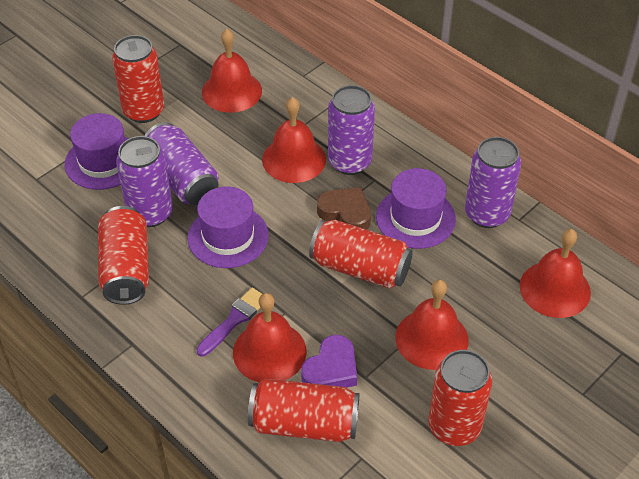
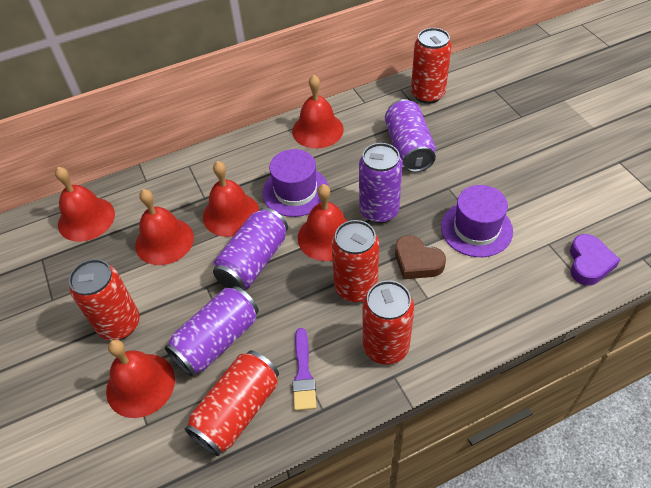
purple hat: 3 -> 2
red bell: 5 -> 6

